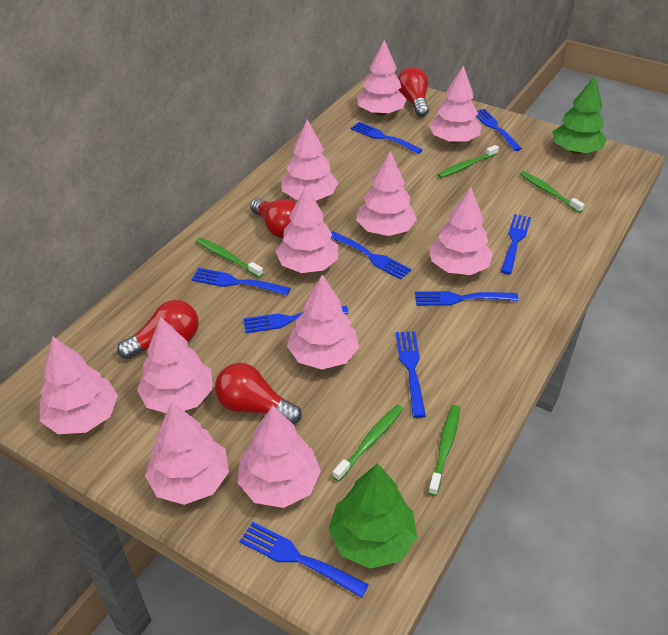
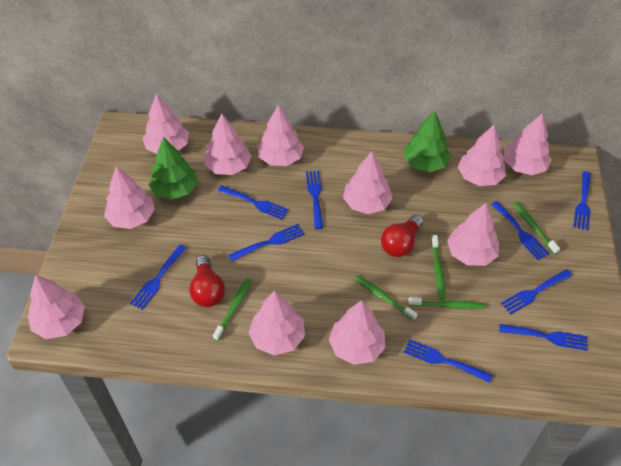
red light bulb: 4 -> 2

